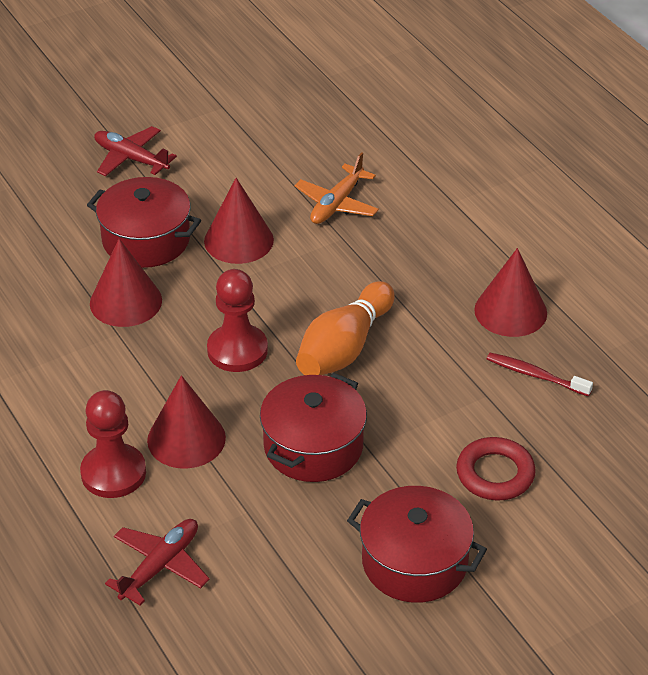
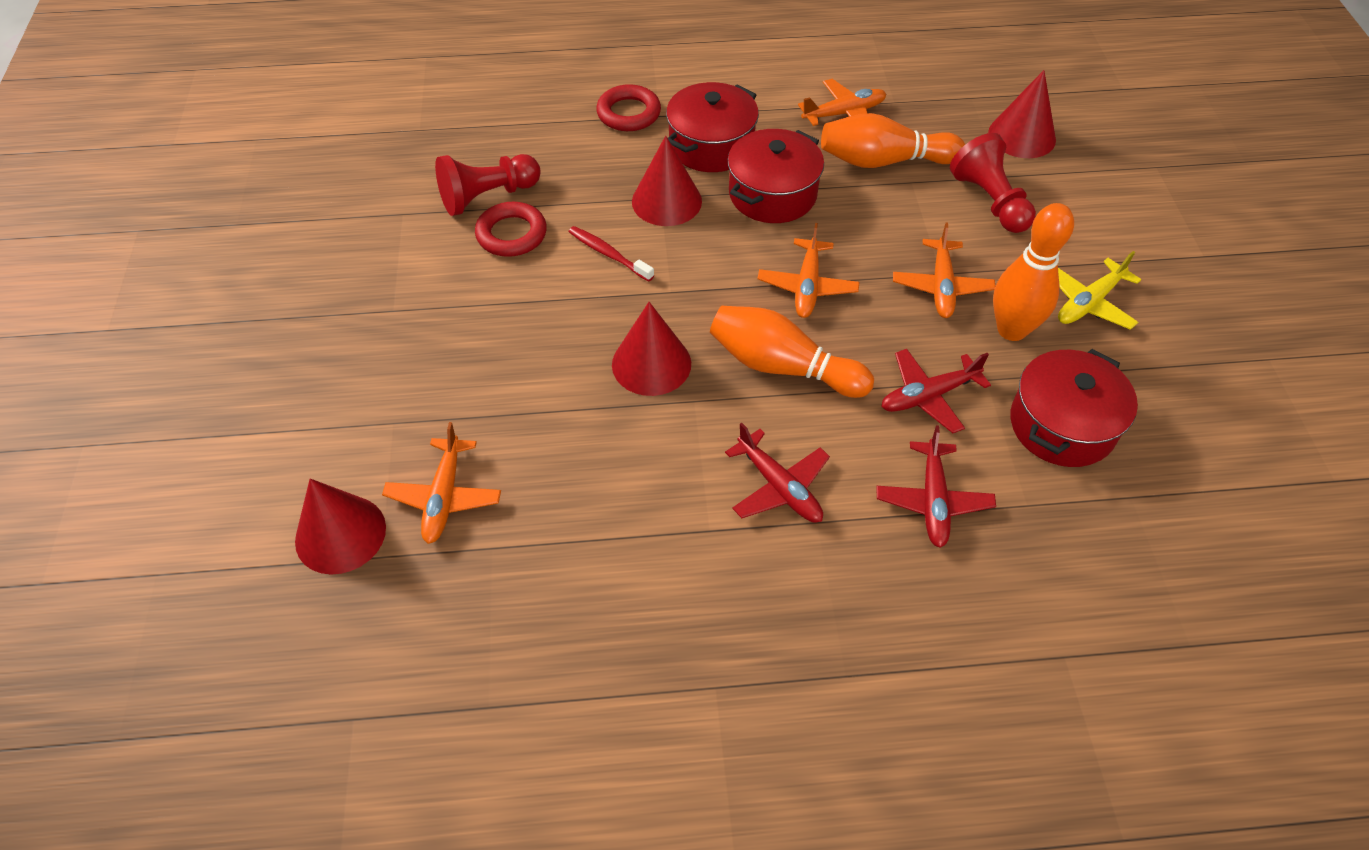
orange bowling pin: 1 -> 3
orange plane: 1 -> 4
red plane: 2 -> 3
red ring: 1 -> 2
yellow plane: 0 -> 1

